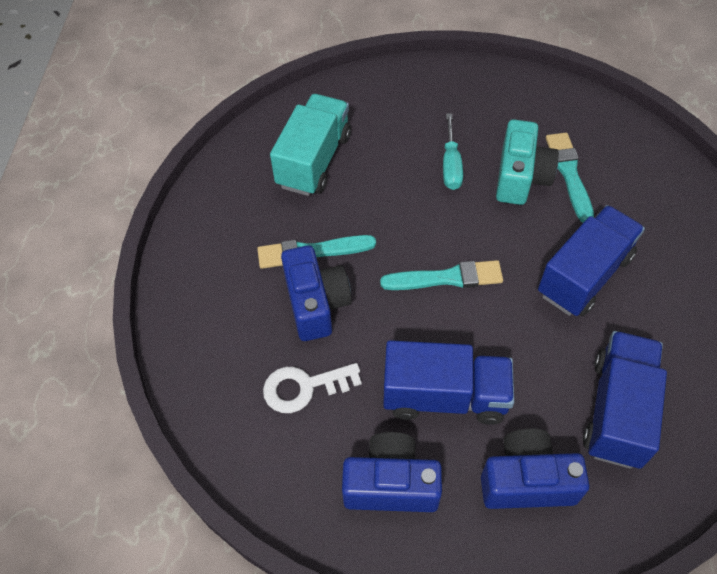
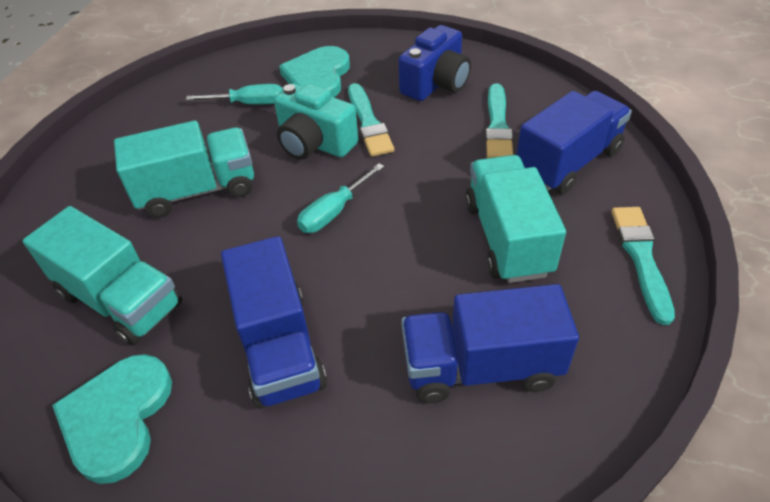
blue camera: 3 -> 1
turquoise heart: 0 -> 2
turquoise screwdriver: 1 -> 2
turquoise truck: 1 -> 3
white key: 1 -> 0

